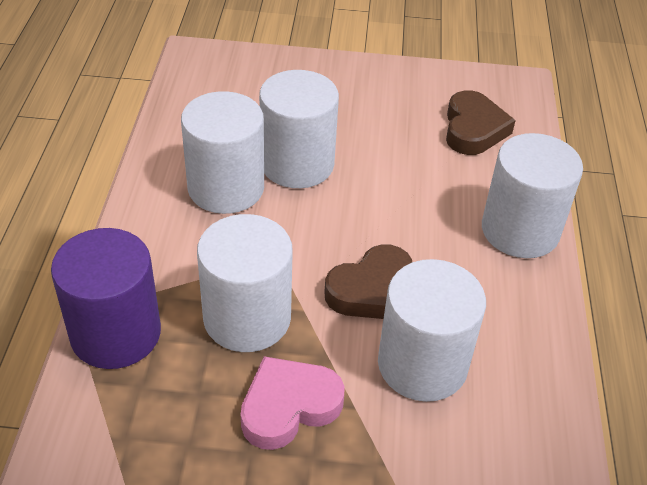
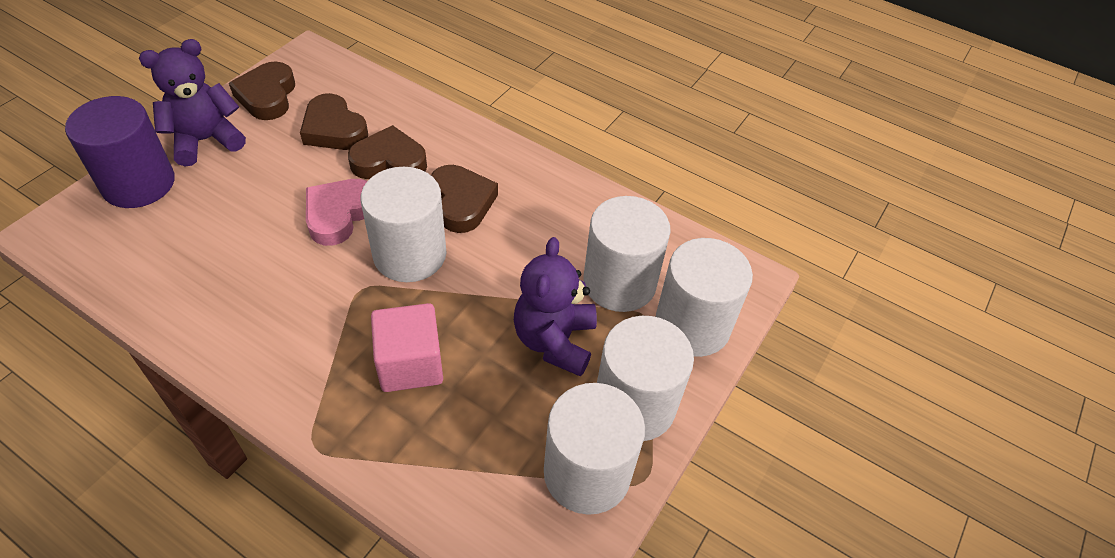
brown heart: 2 -> 4
pink cube: 0 -> 1
purple teddy bear: 0 -> 2

